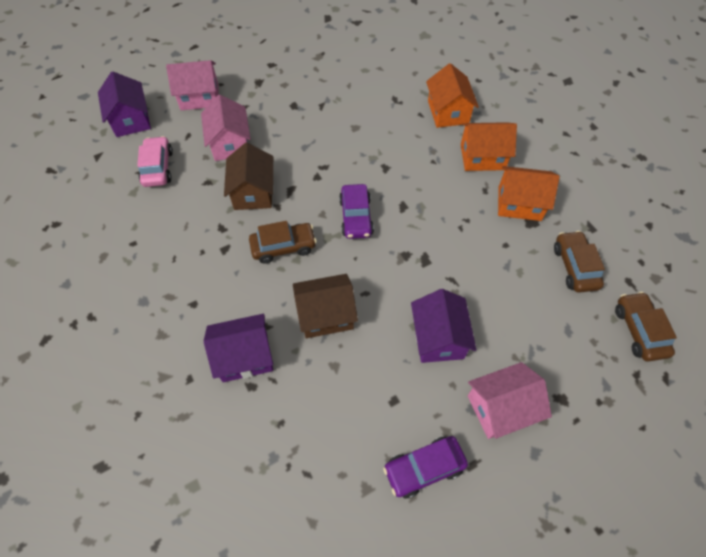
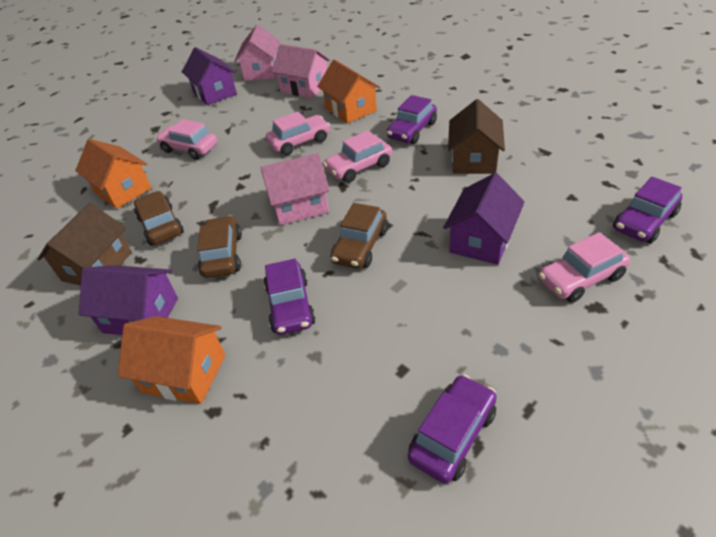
pink car: 1 -> 4
purple car: 2 -> 4

